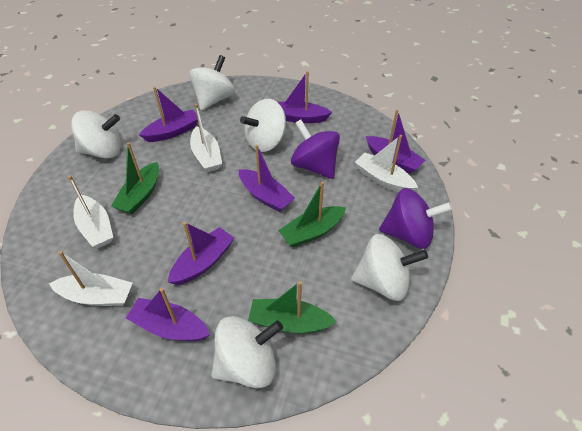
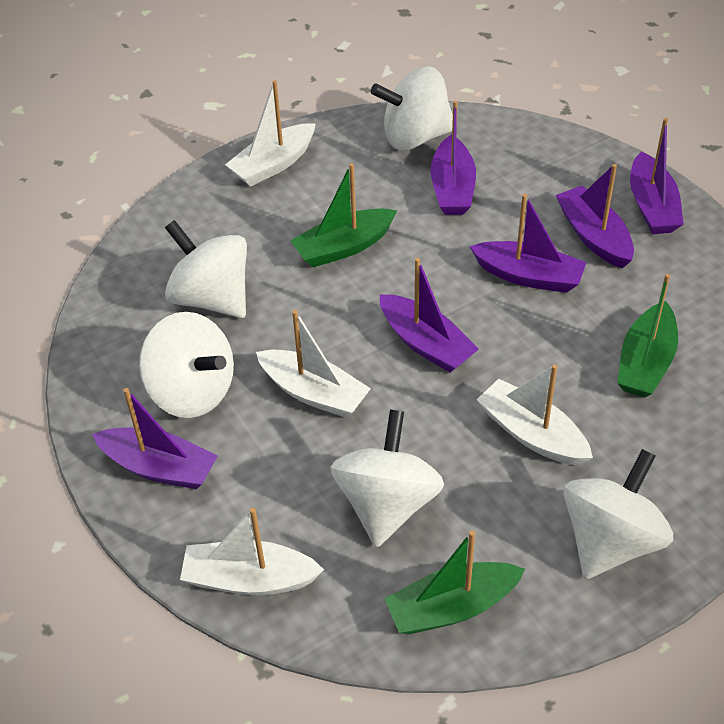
purple spinning top: 2 -> 0

